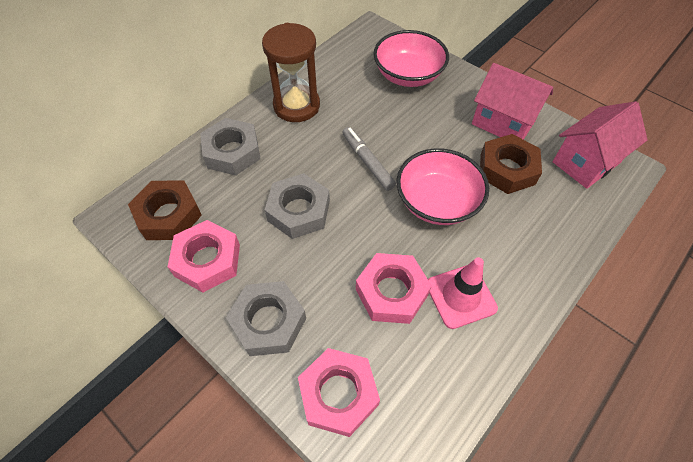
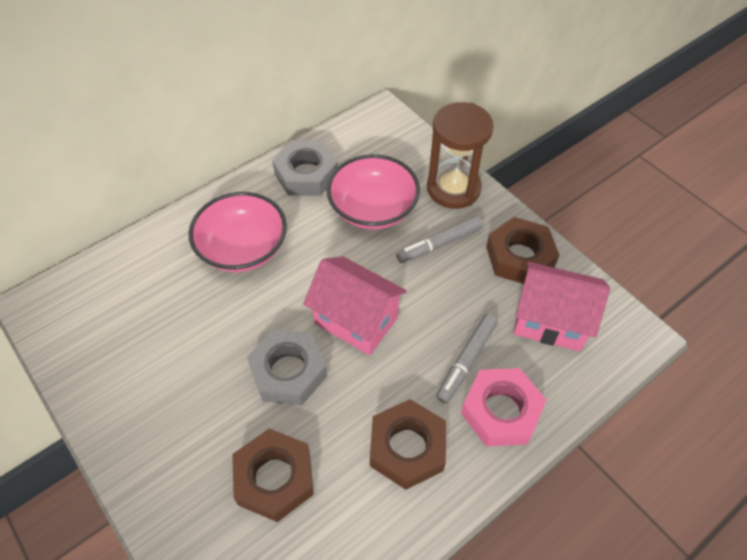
brown nut: 2 -> 3
grey marker: 1 -> 2
grey nut: 3 -> 2
pink nut: 3 -> 1
pink traffic cone: 1 -> 0

